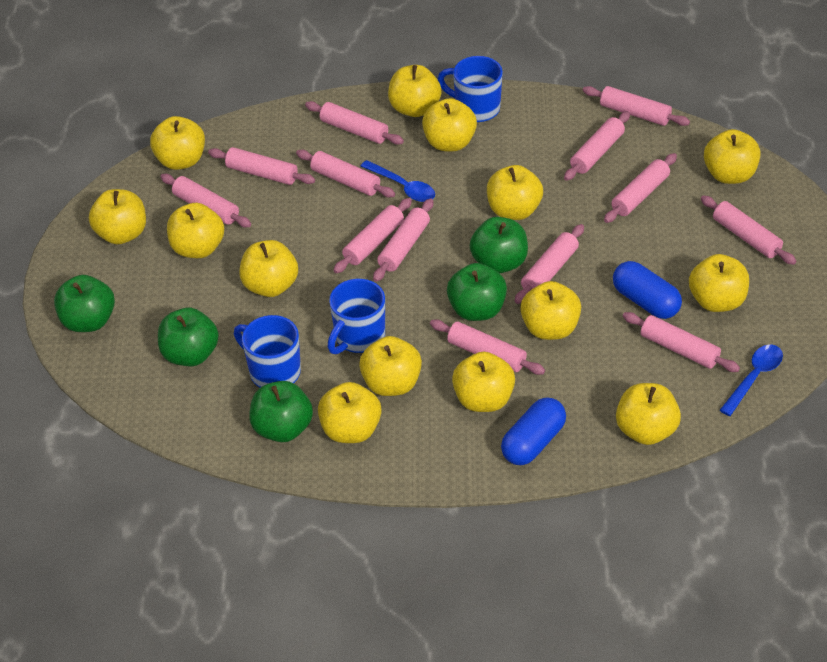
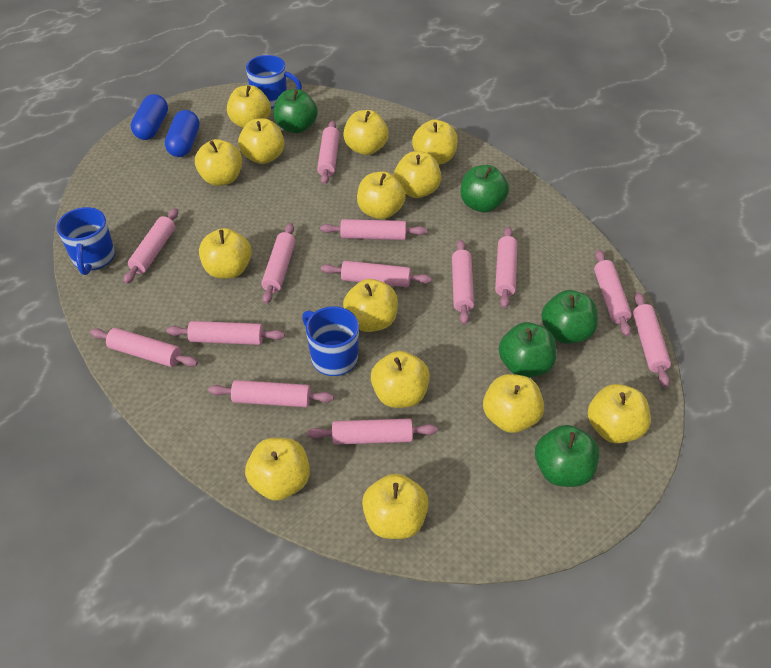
blue spoon: 2 -> 0

